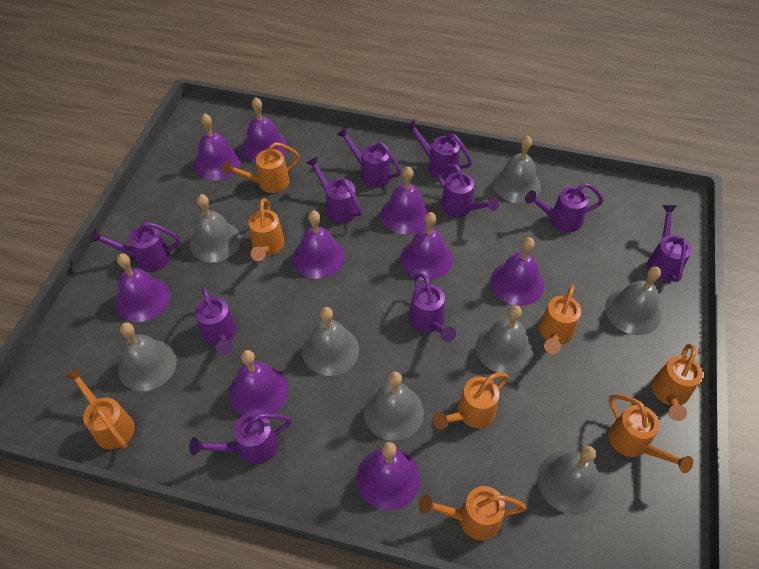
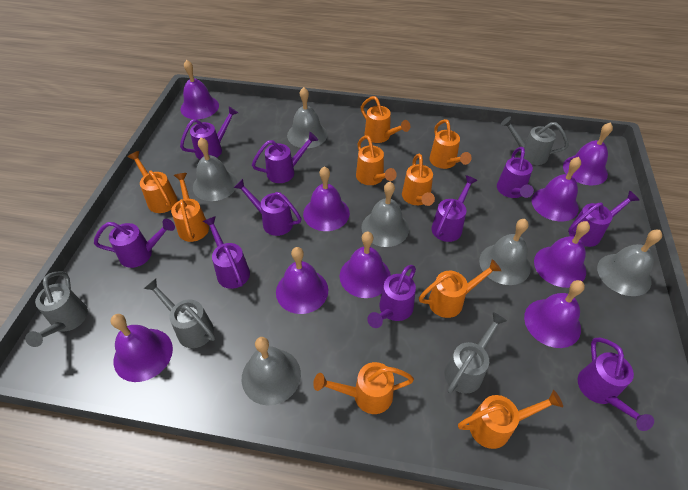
grey bell: 8 -> 6
grey watering can: 0 -> 4
orange watering can: 8 -> 9

